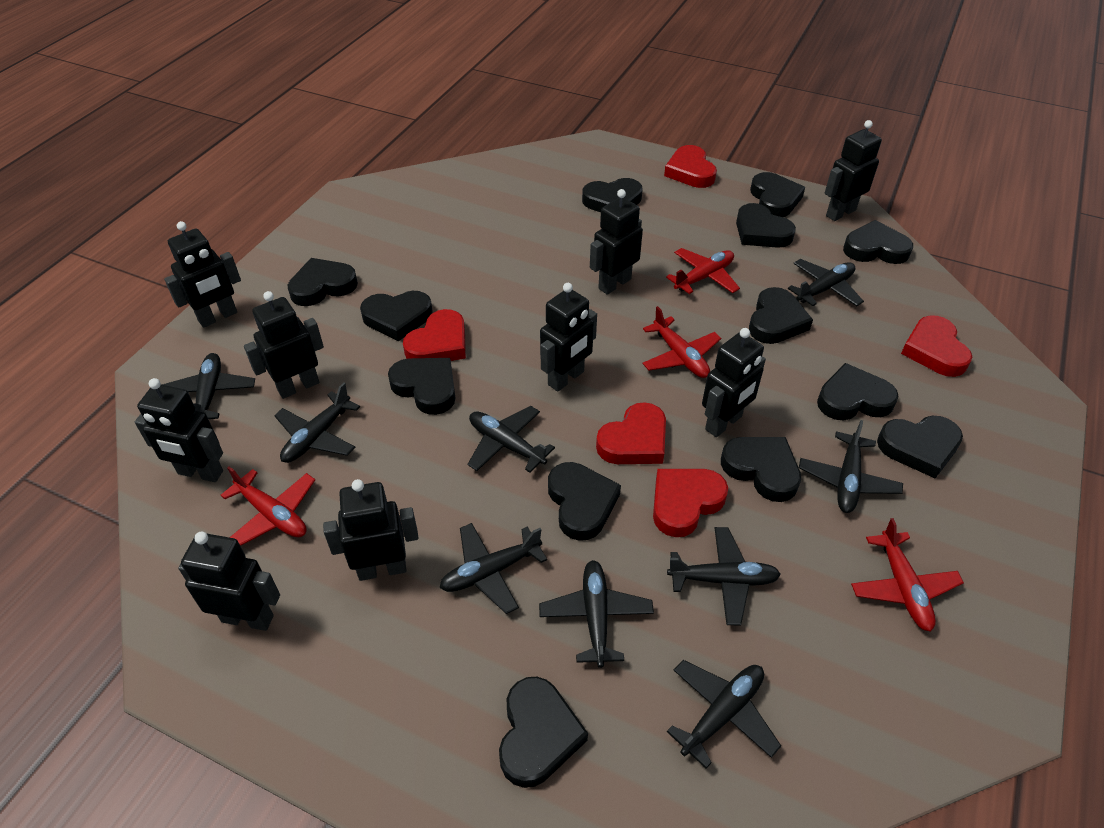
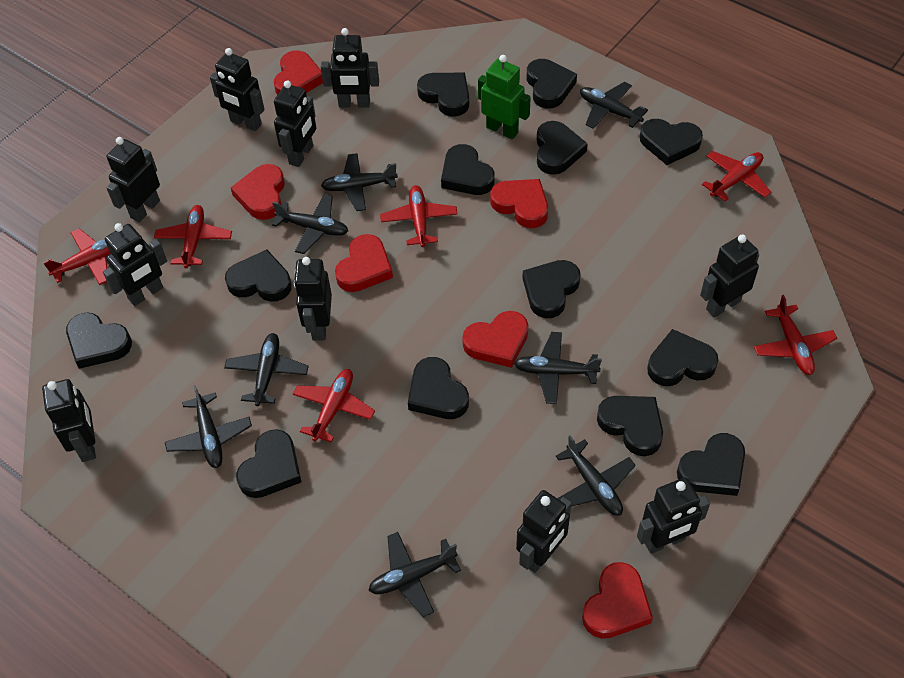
black plane: 9 -> 8
black robot: 9 -> 10
green robot: 0 -> 1
red heart: 5 -> 6
red plane: 4 -> 6

